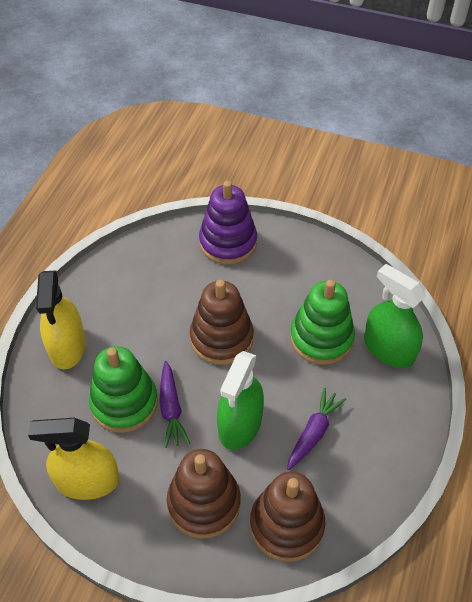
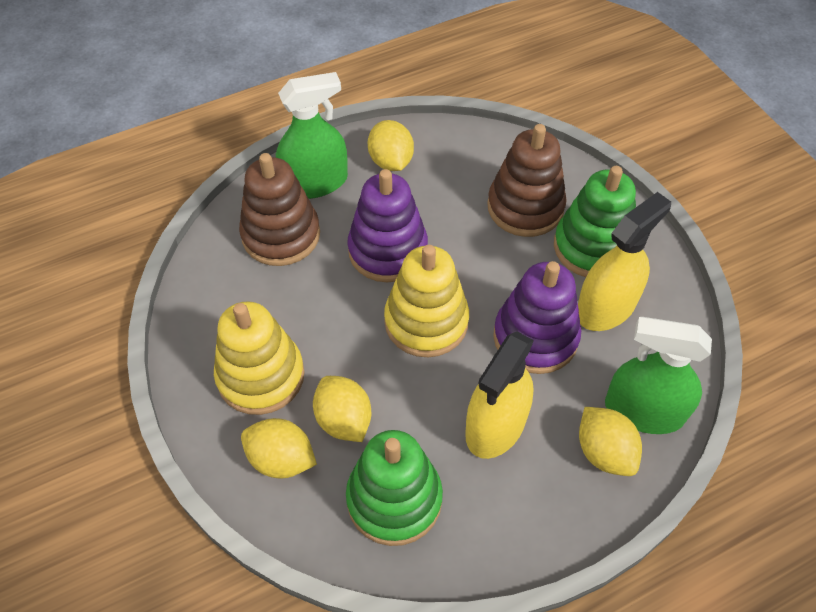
brown stacking toy: 3 -> 2
purple carrot: 2 -> 0
purple stacking toy: 1 -> 2
yellow lemon: 0 -> 4
yellow stacking toy: 0 -> 2

